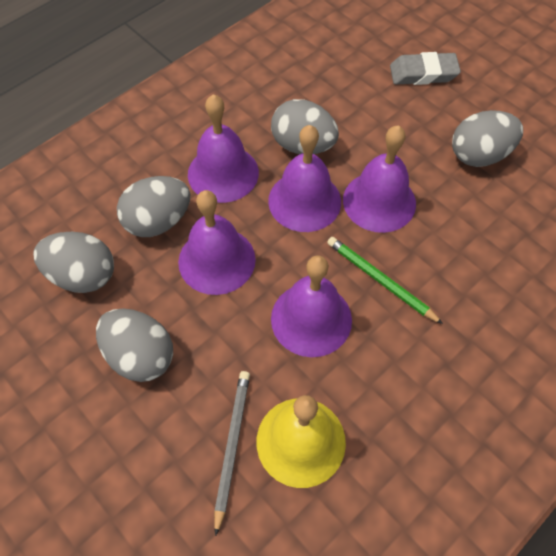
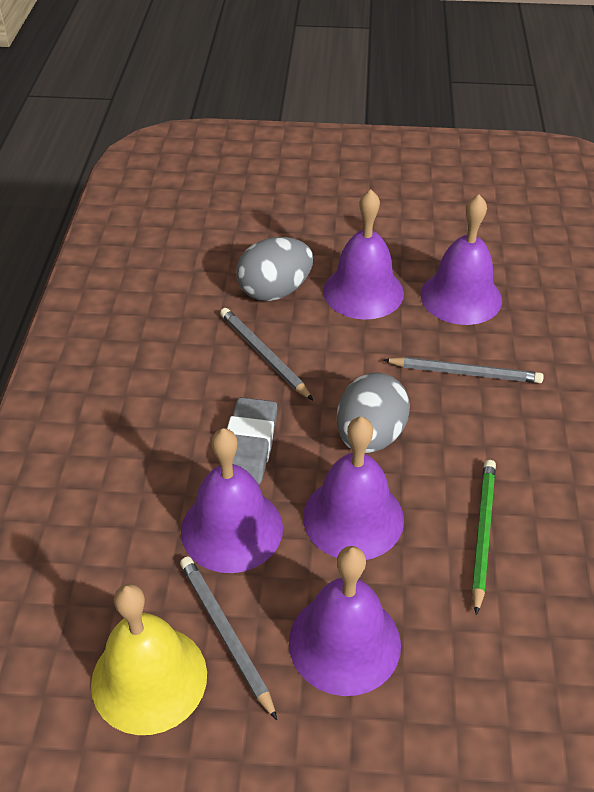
grey egg: 5 -> 2
grey pencil: 1 -> 3

